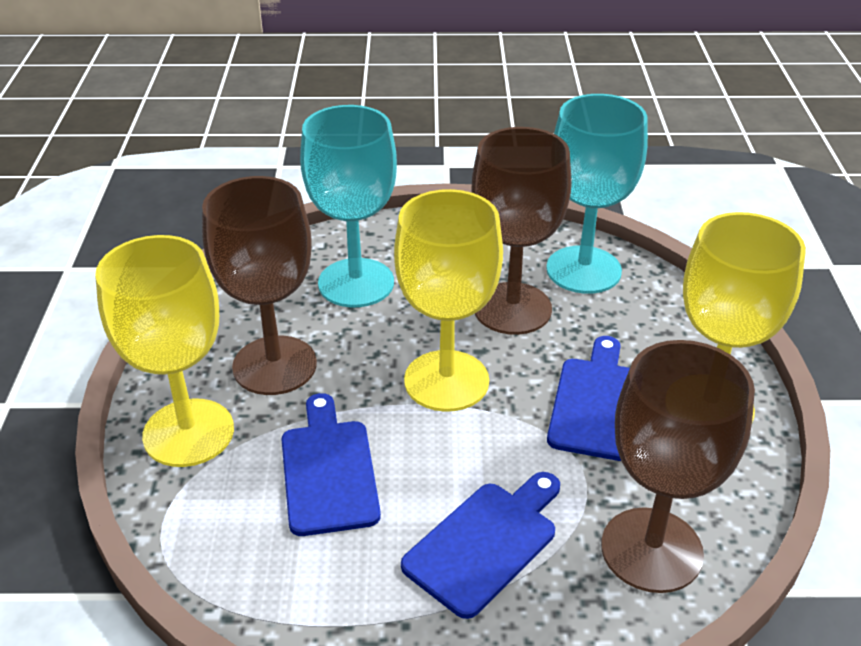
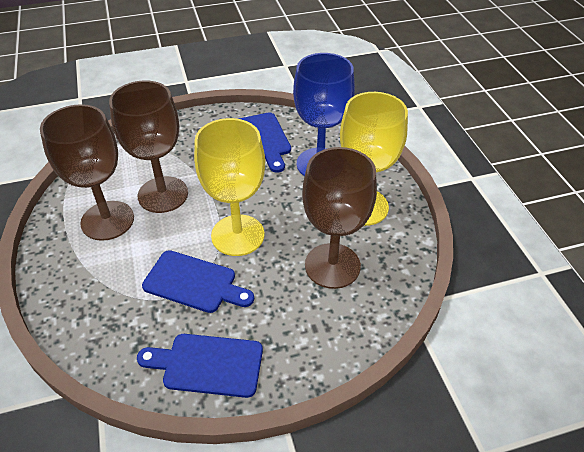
blue goblet: 0 -> 1
turquoise goblet: 2 -> 0
yellow goblet: 3 -> 2

